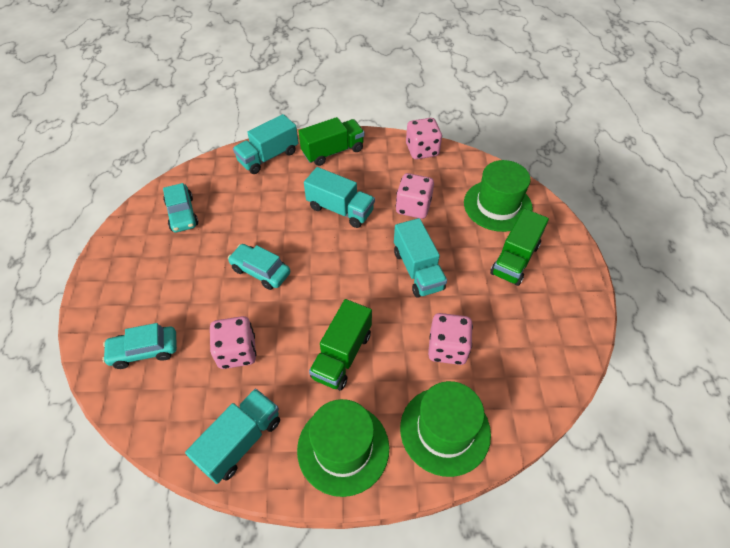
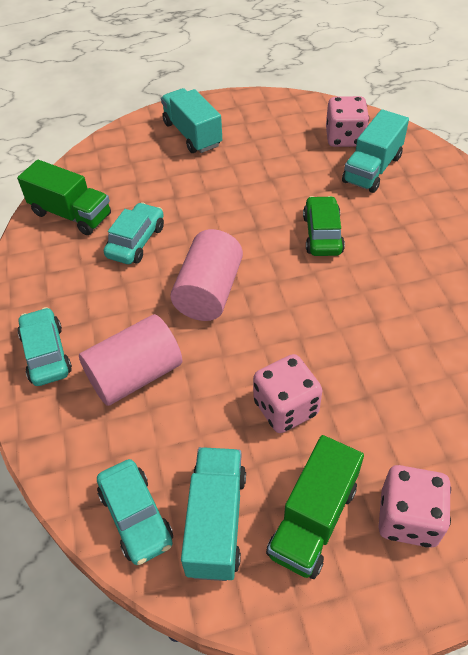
green car: 0 -> 1
green hat: 3 -> 0
green truck: 3 -> 2
pink cylinder: 0 -> 2
pink dice: 4 -> 3
turquoise truck: 4 -> 3

